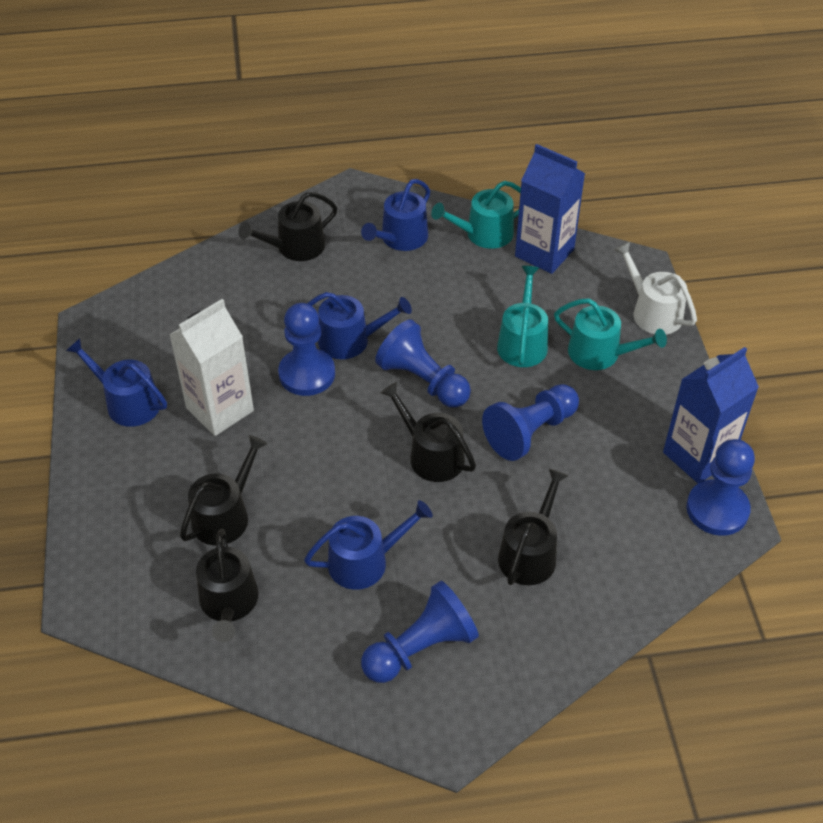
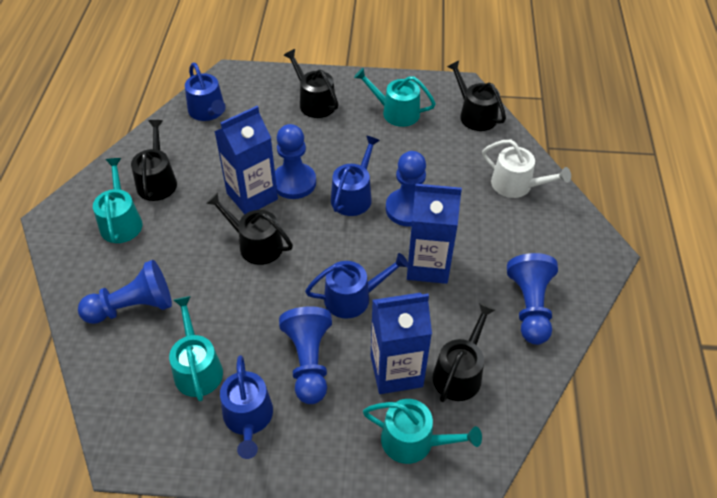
blue carton: 2 -> 3
turquoise watering can: 3 -> 4
white carton: 1 -> 0

